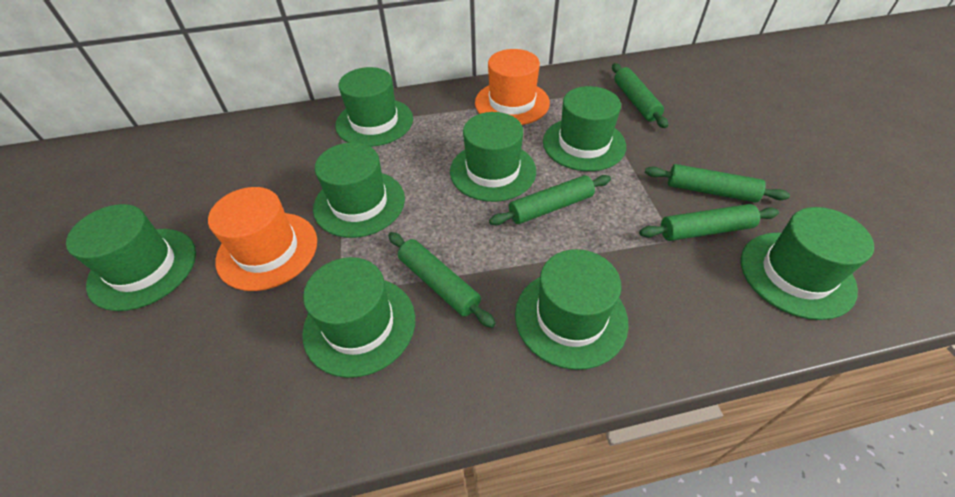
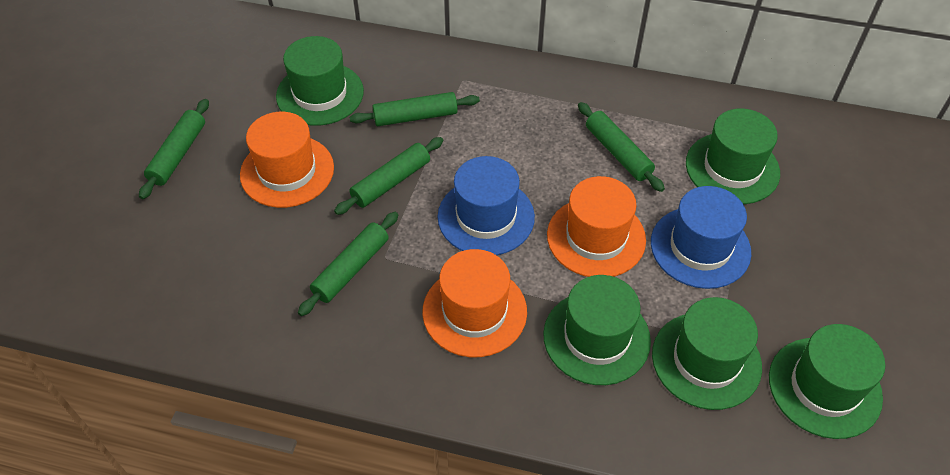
blue hat: 0 -> 2
green hat: 8 -> 5
orange hat: 2 -> 3

